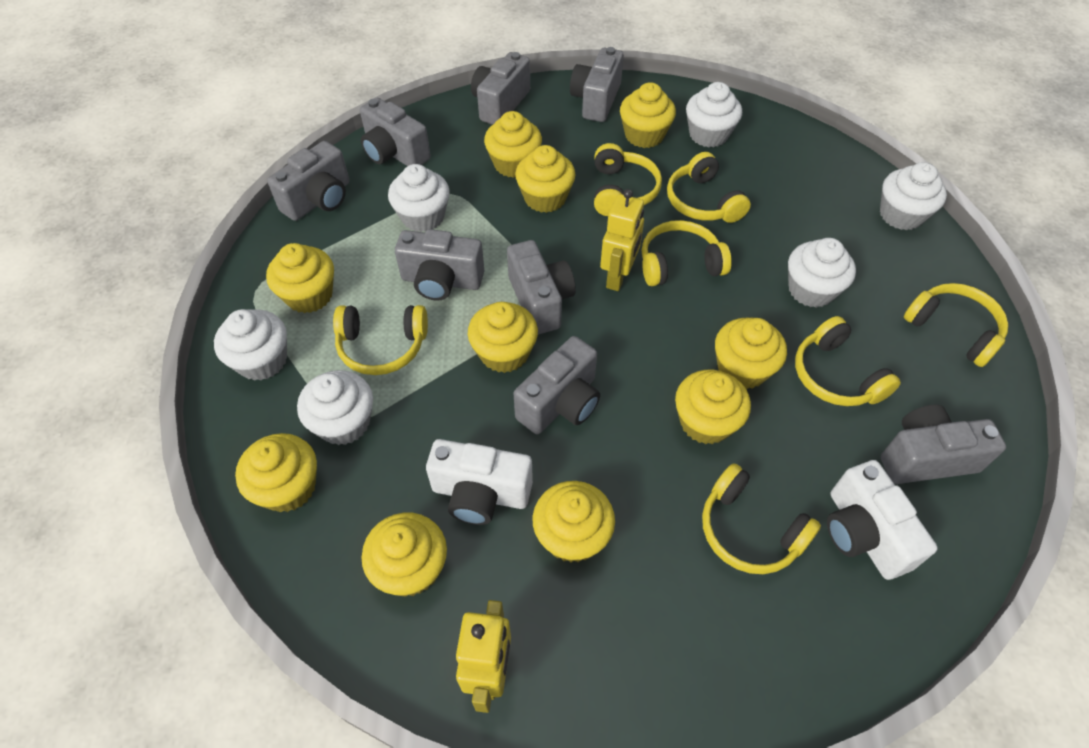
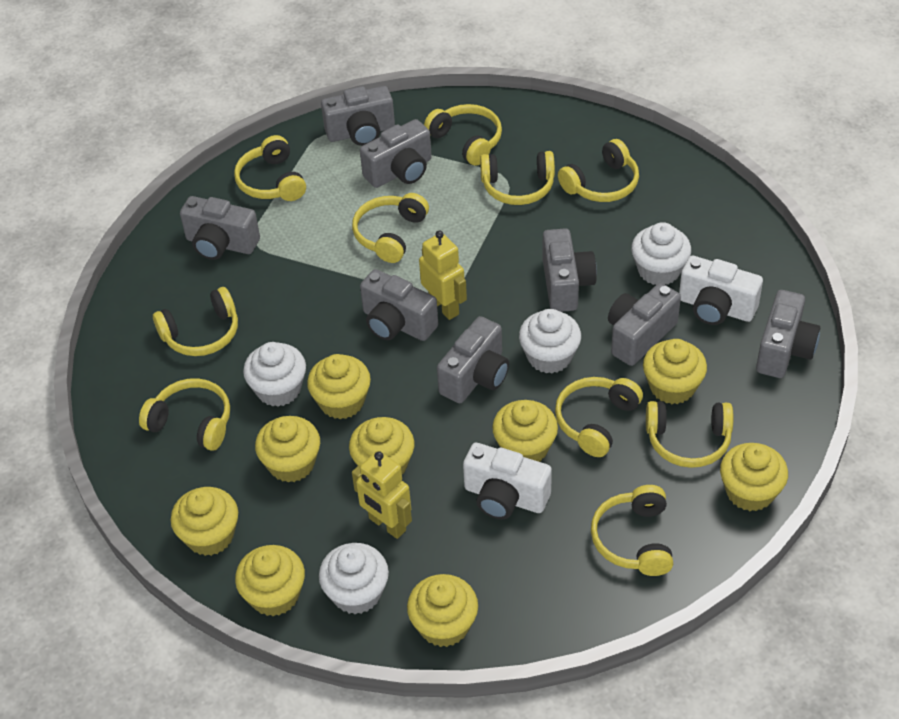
white cupcake: 6 -> 4
yellow cupcake: 10 -> 9
yellow headphones: 7 -> 10

